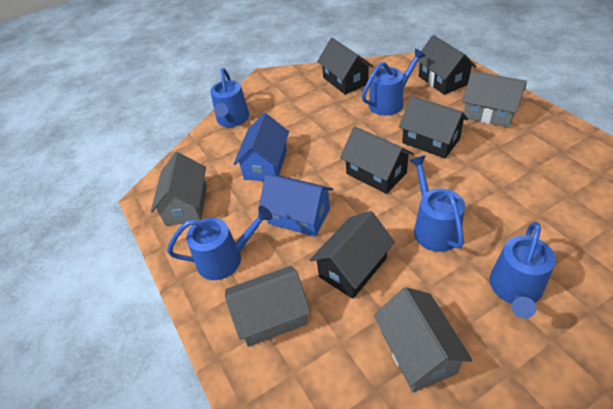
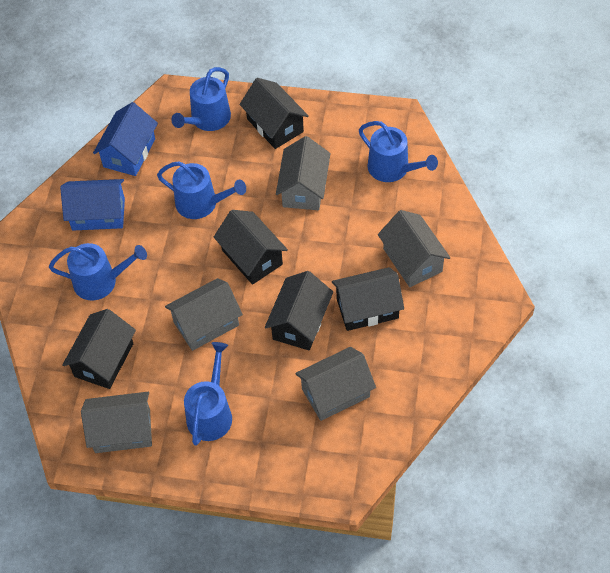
grey house: 4 -> 5

